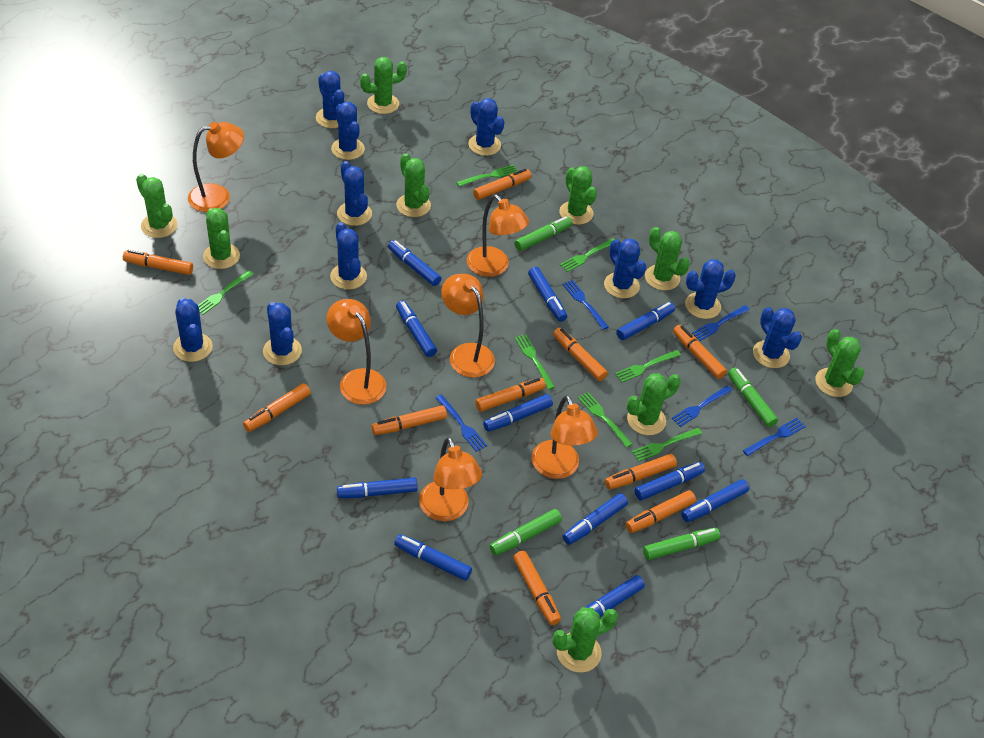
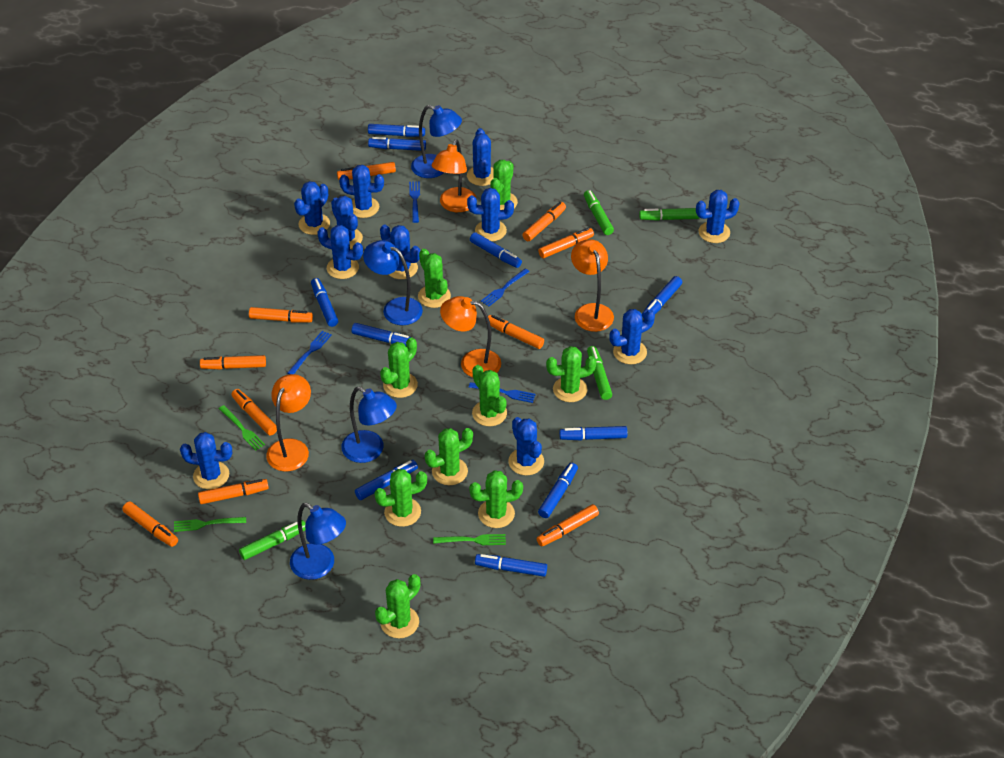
blue cactus: 10 -> 11
blue fork: 5 -> 4
blue lamp: 0 -> 4
blue marker: 11 -> 10
green fork: 7 -> 3
orange lamp: 6 -> 4

